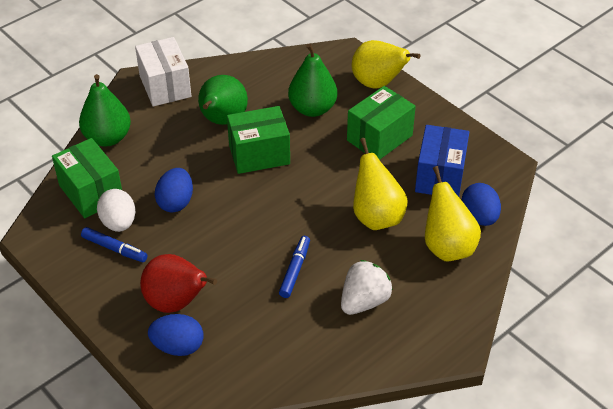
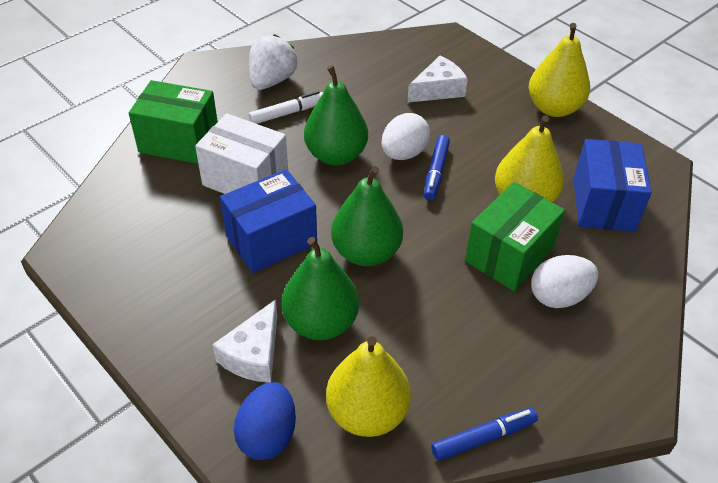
blue box: 1 -> 2
blue egg: 3 -> 1
green box: 3 -> 2
red pear: 1 -> 0
white cheese: 0 -> 2
white egg: 1 -> 2
white marker: 0 -> 1

